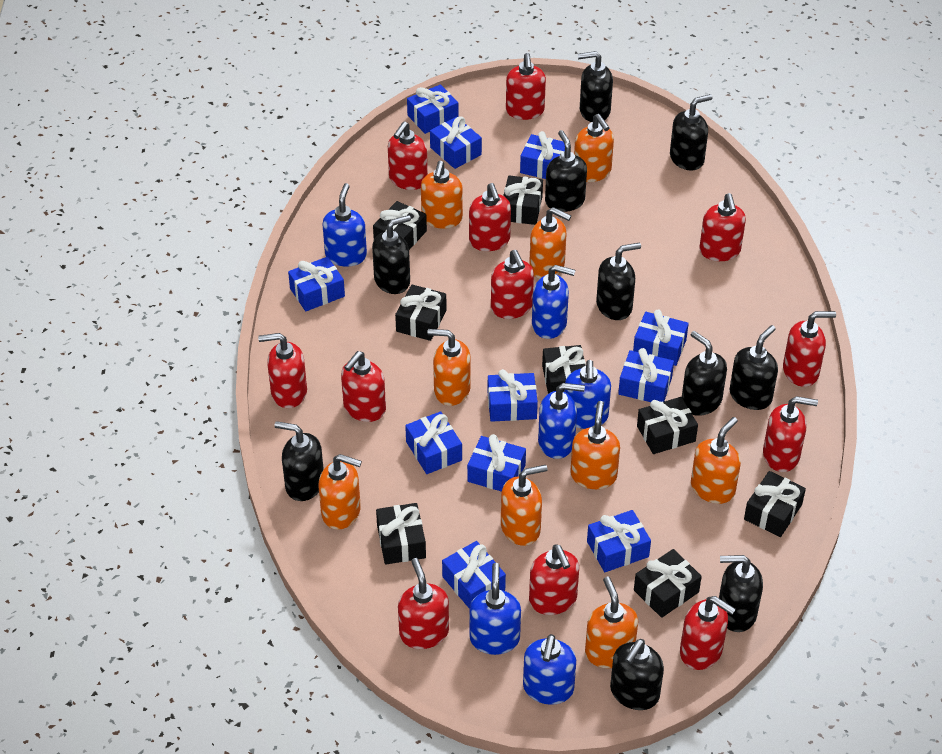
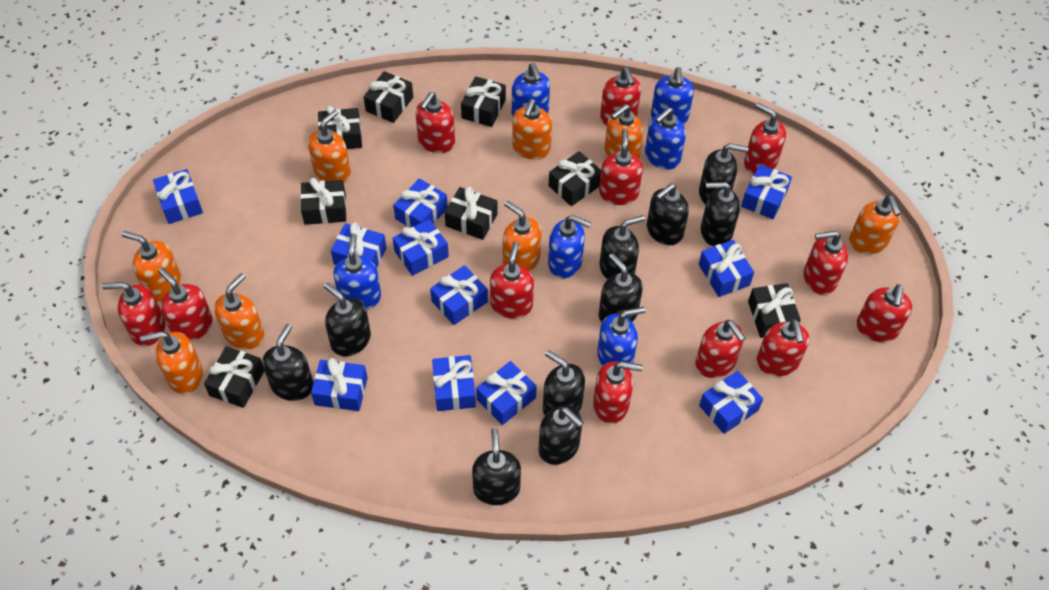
orange soap dispenser: 9 -> 8

